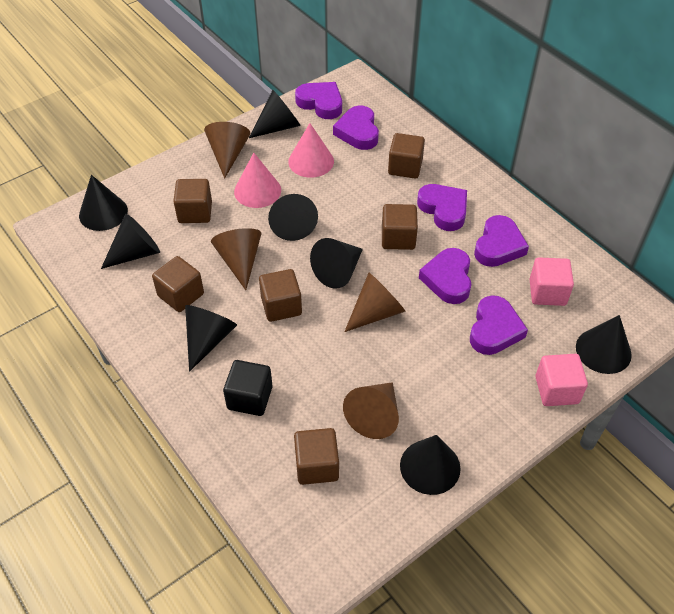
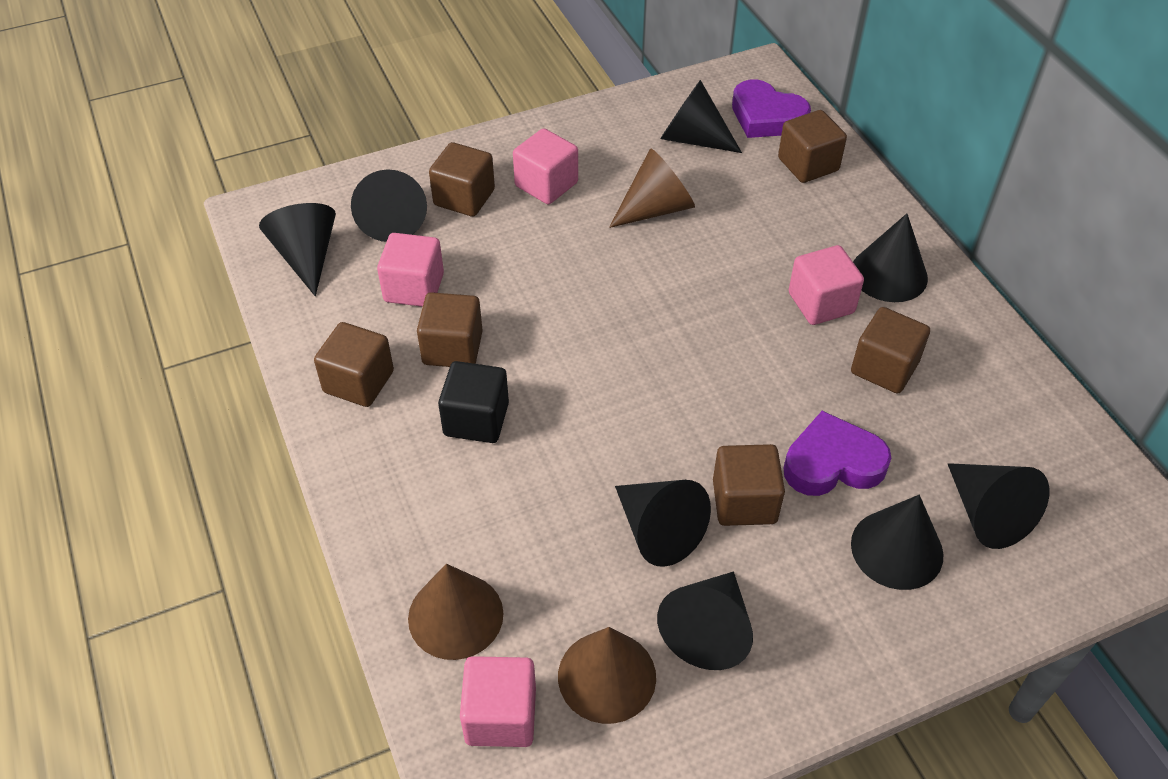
brown cone: 4 -> 3
pink cone: 2 -> 0
pink cube: 2 -> 4
purple heart: 6 -> 2

